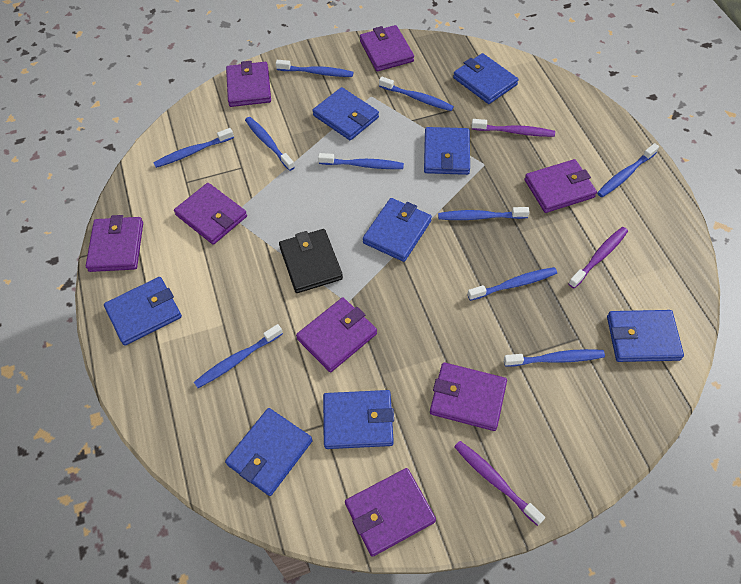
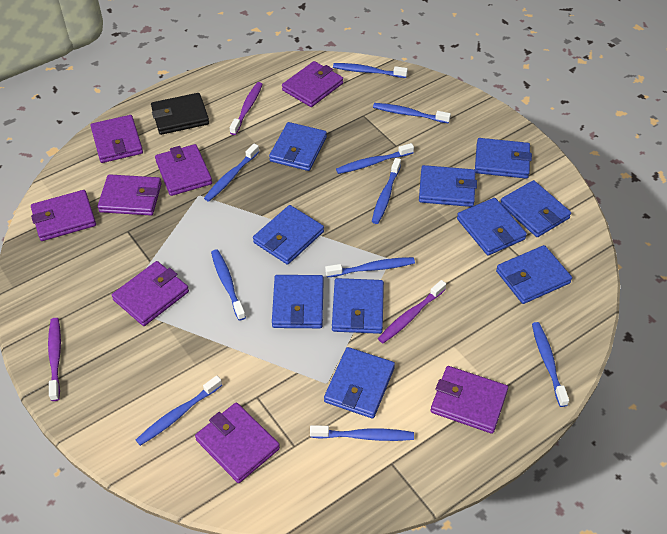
blue wallet: 8 -> 10

